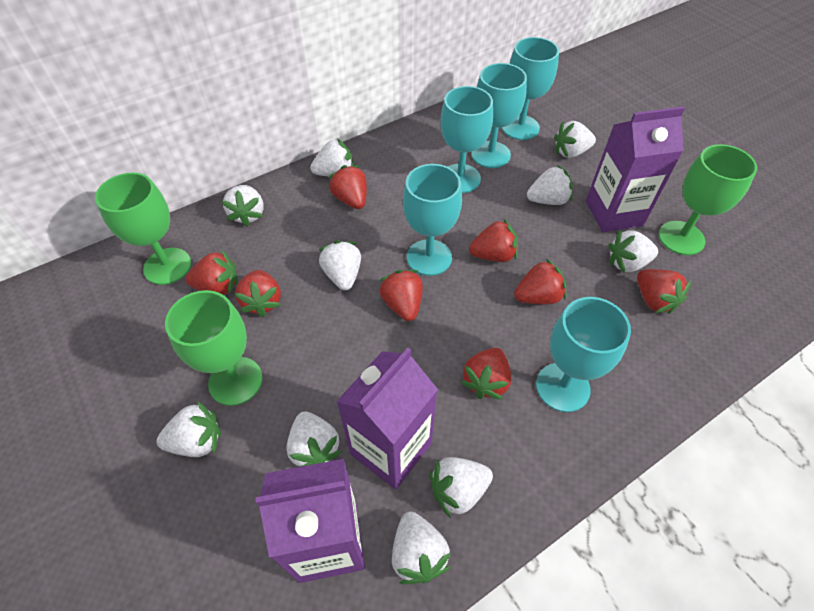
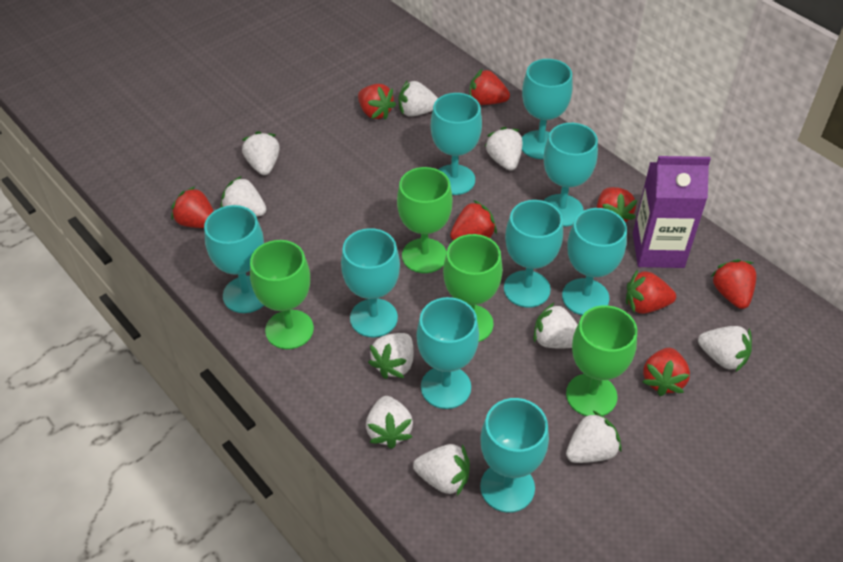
green goblet: 3 -> 4
purple carton: 3 -> 1
turquoise goblet: 5 -> 9

